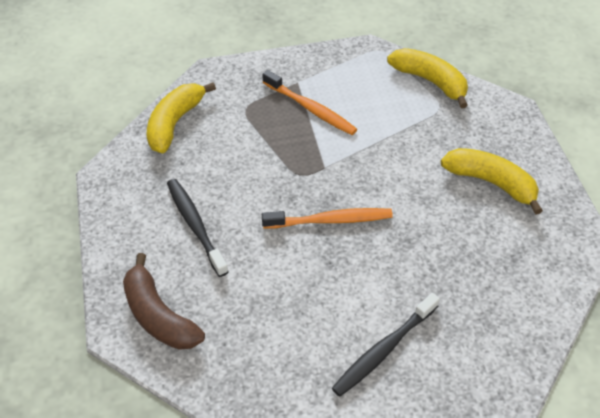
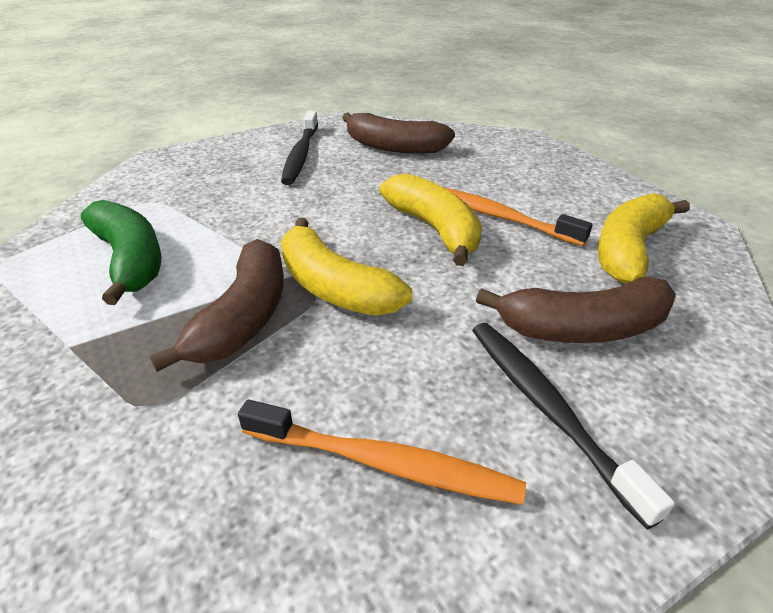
brown banana: 1 -> 3
green banana: 0 -> 1

